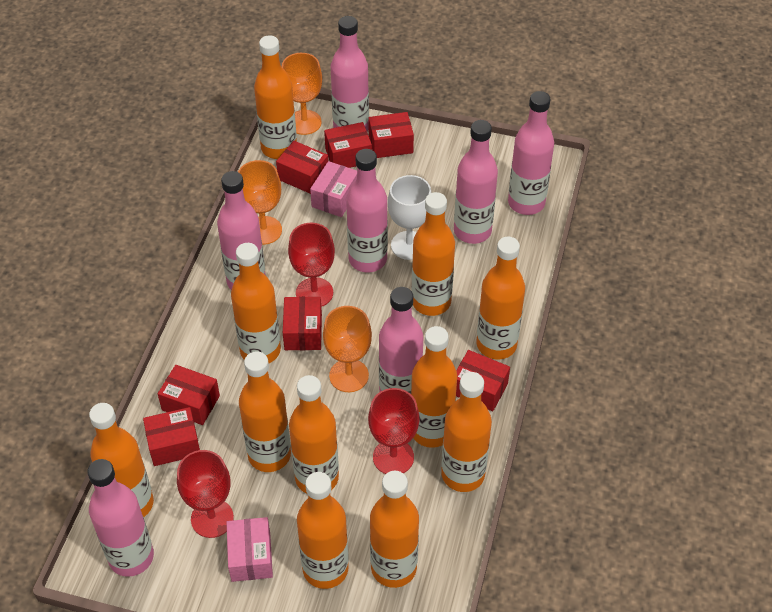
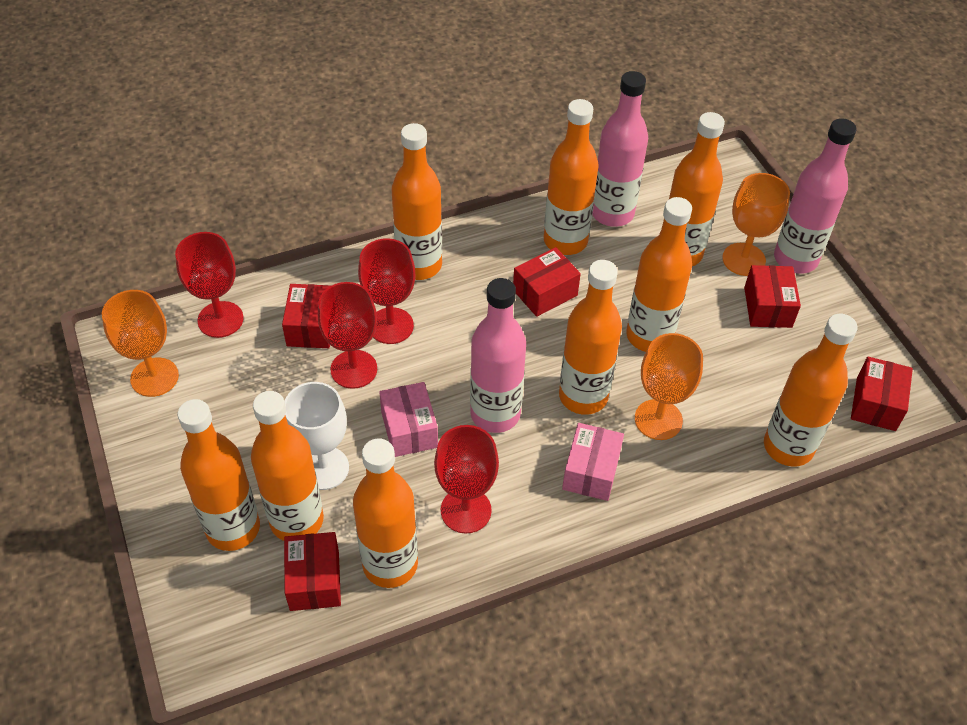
orange bottle: 11 -> 9
pink bottle: 7 -> 3
red box: 7 -> 5
red goblet: 3 -> 4

